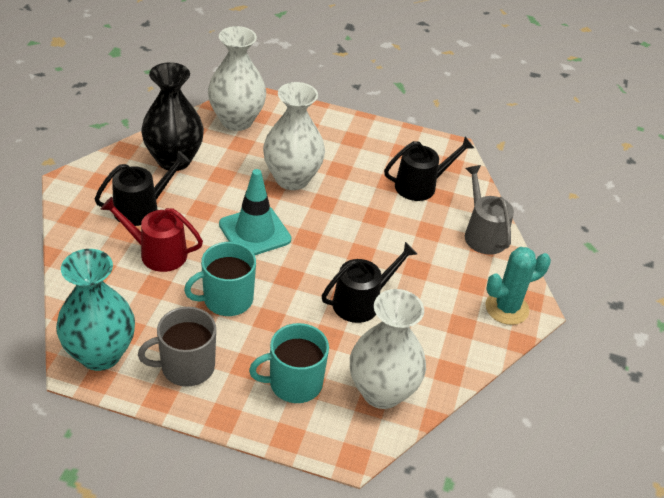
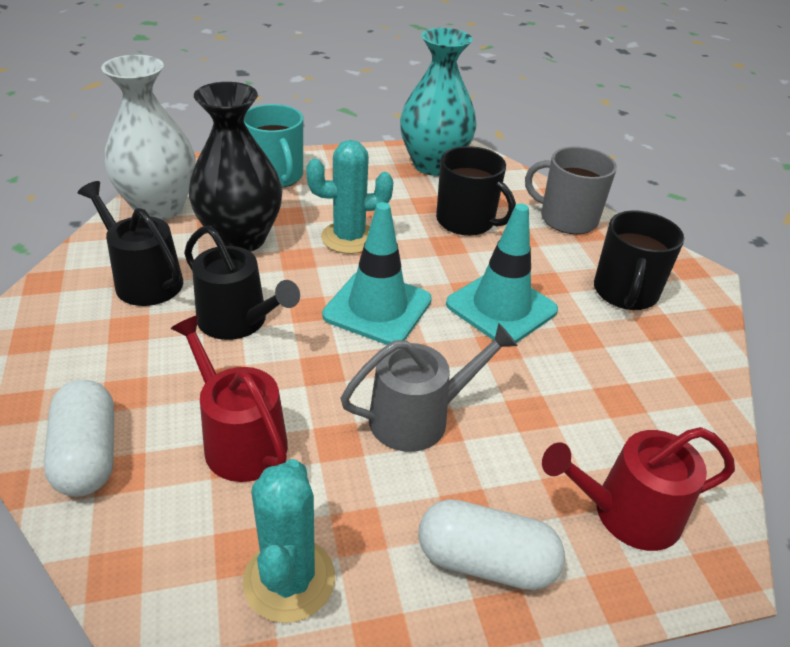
black mug: 0 -> 2
black watering can: 3 -> 2
red watering can: 1 -> 2
turquoise cactus: 1 -> 2
turquoise mug: 2 -> 1
turquoise traffic cone: 1 -> 2
white capsule: 0 -> 2
white vase: 3 -> 1

